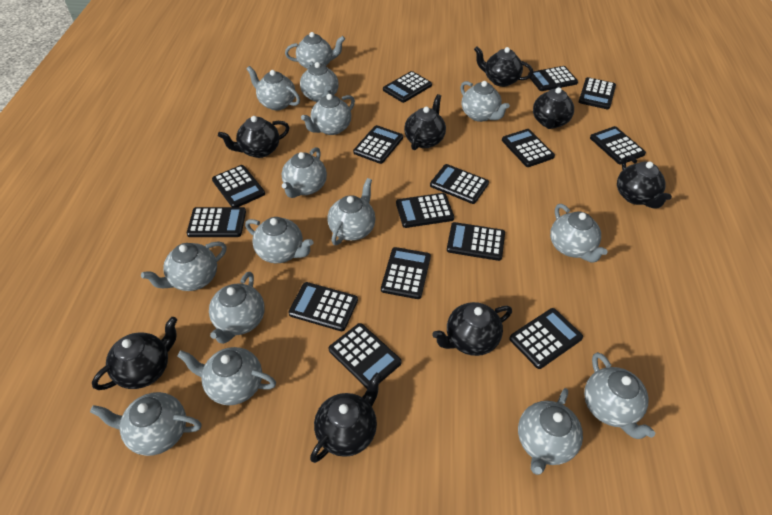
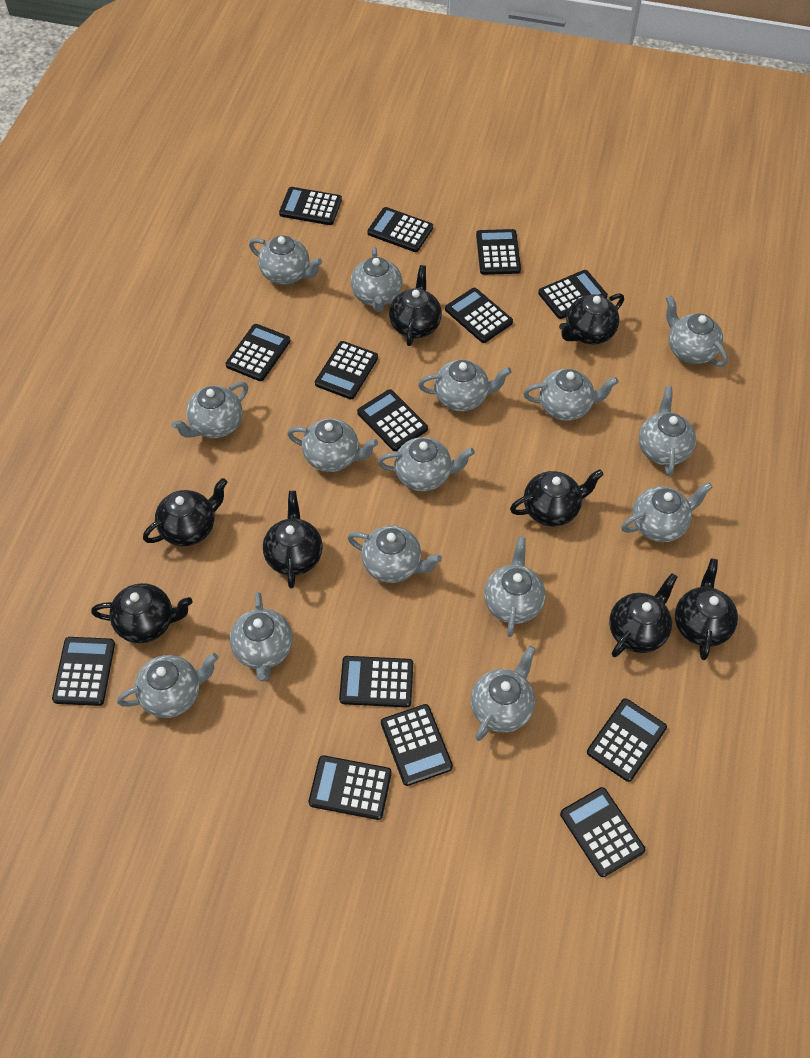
black calculator: 15 -> 14

